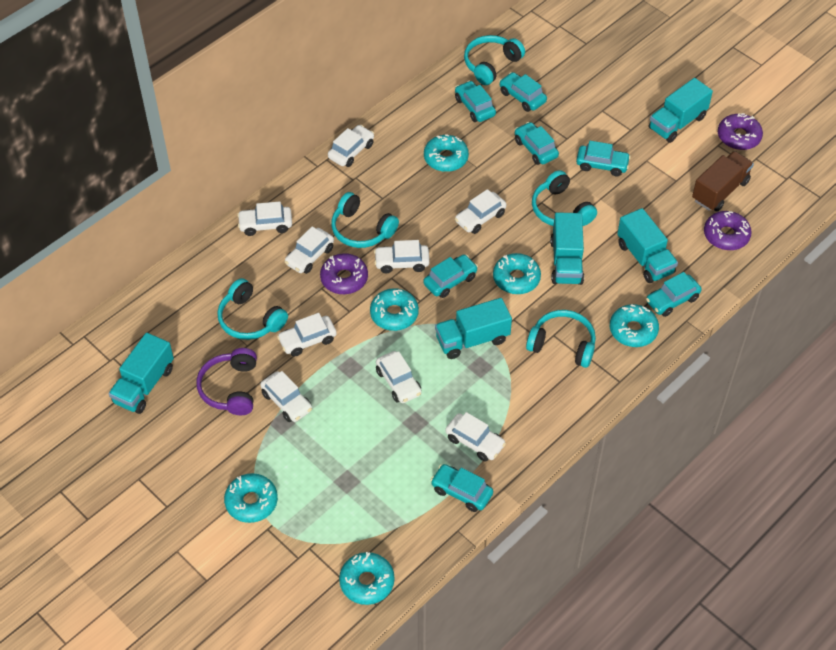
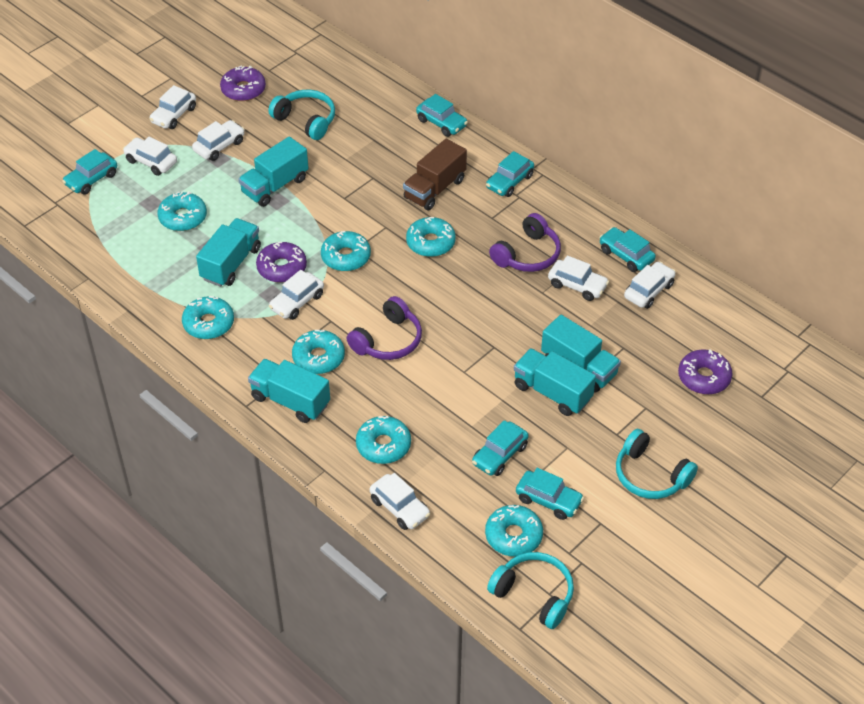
purple headphones: 1 -> 2
turquoise car: 7 -> 6
turquoise donut: 6 -> 7
turquoise headphones: 5 -> 3
white car: 9 -> 7

